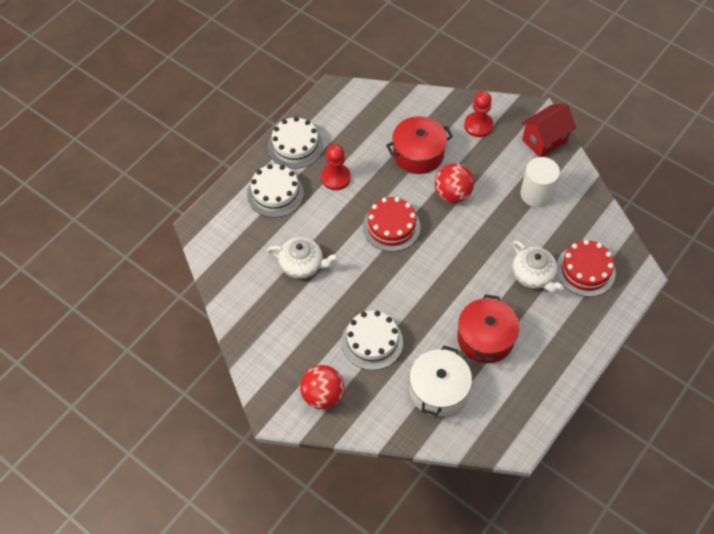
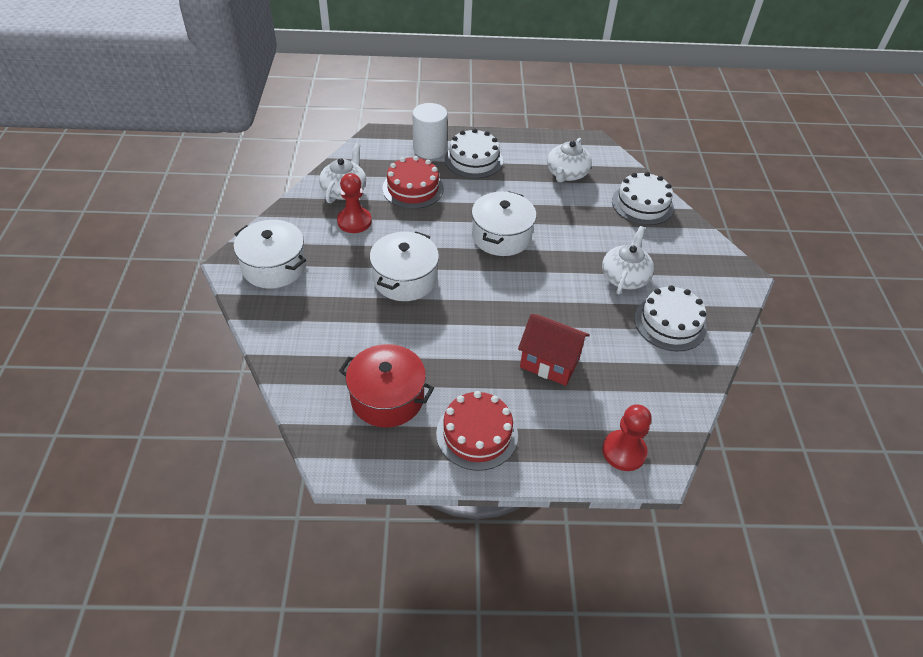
red ball: 2 -> 0
red pot: 2 -> 1
white pot: 1 -> 3
white teapot: 2 -> 3

